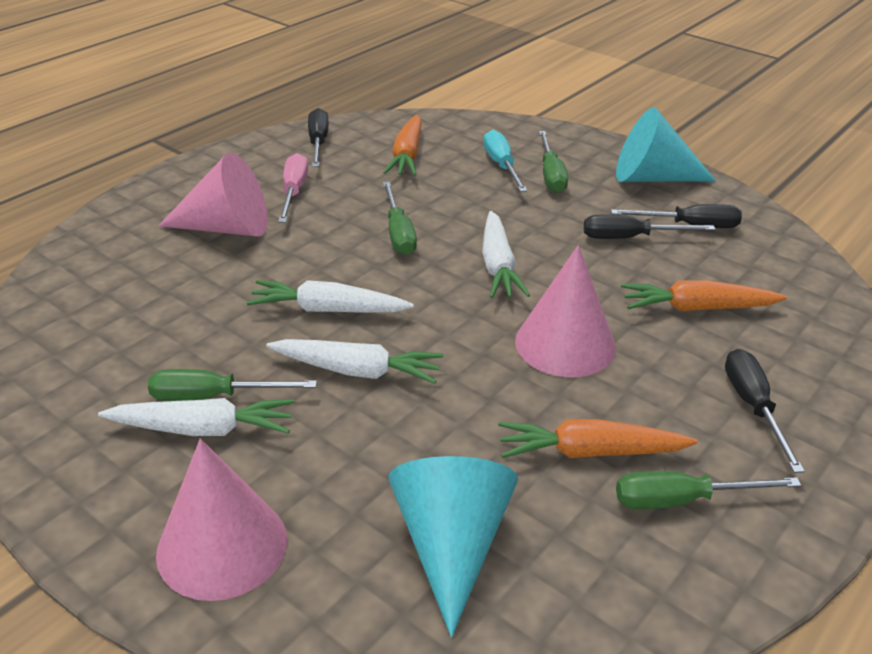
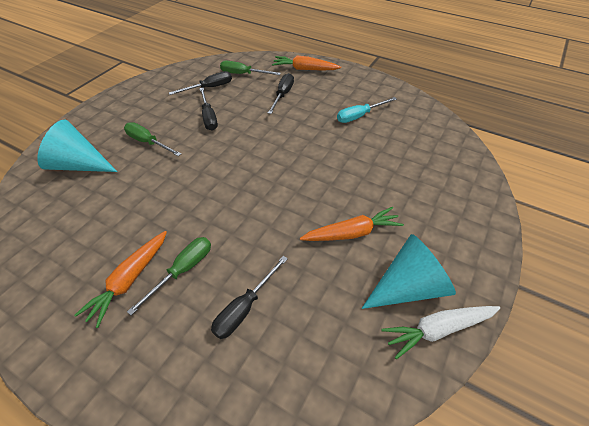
green screwdriver: 4 -> 3
pink cone: 3 -> 0
pink screwdriver: 1 -> 0
white carrot: 4 -> 1

